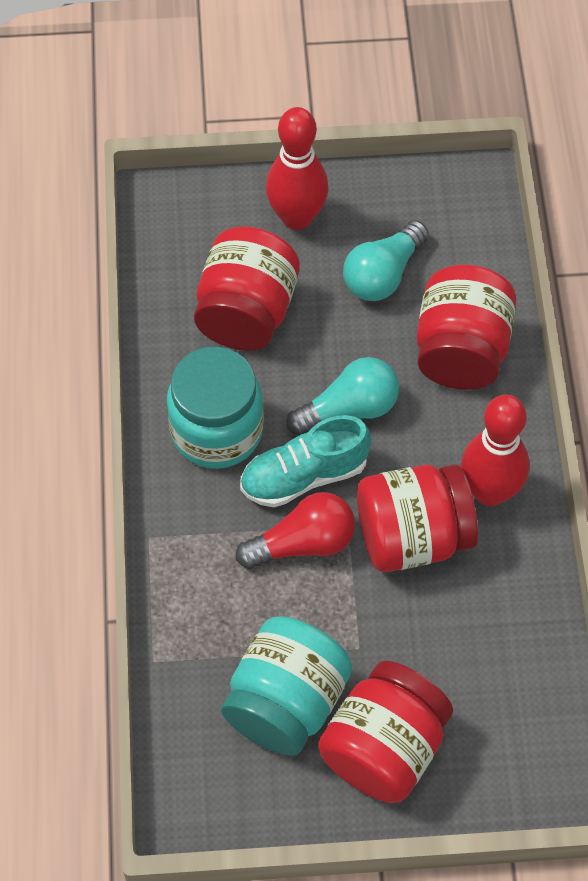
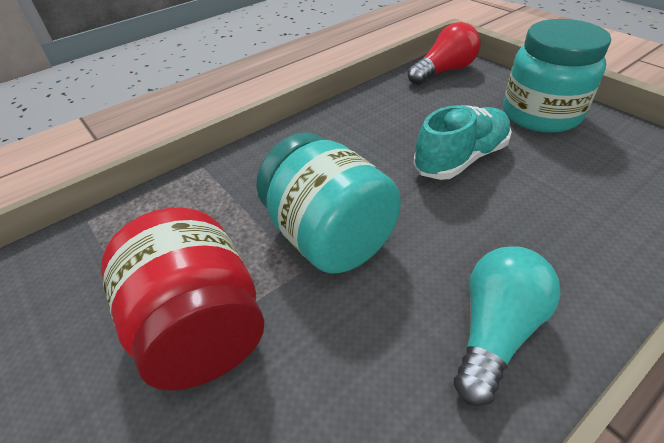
red bowling pin: 2 -> 0
red jar: 4 -> 1
turquoise light bulb: 2 -> 1

